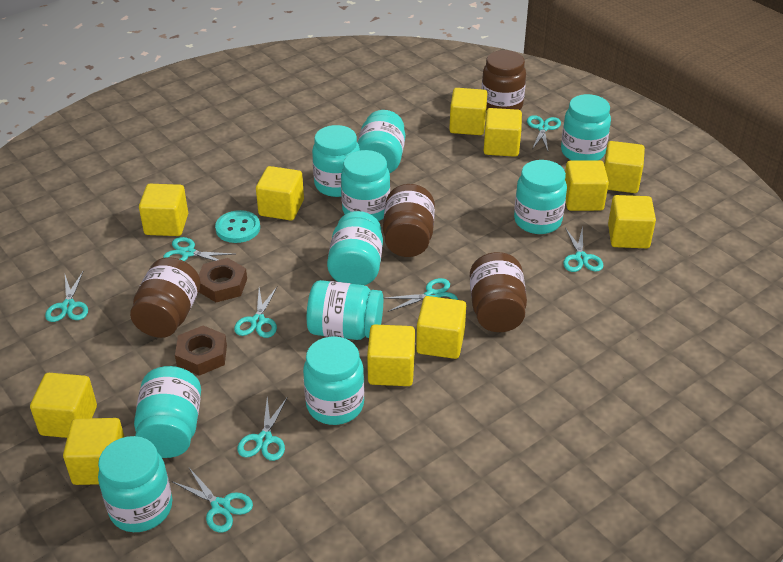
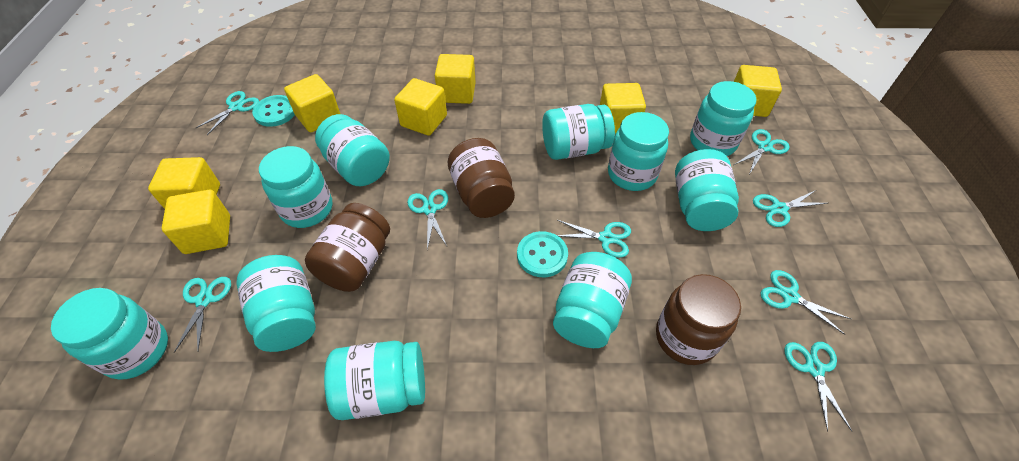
brown jar: 4 -> 3
brown nut: 2 -> 0
turquoise button: 1 -> 2
yellow cube: 11 -> 7

